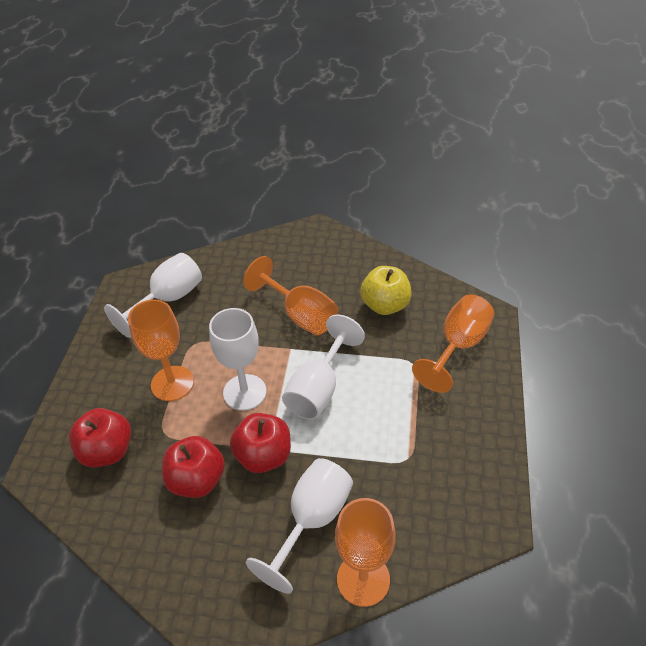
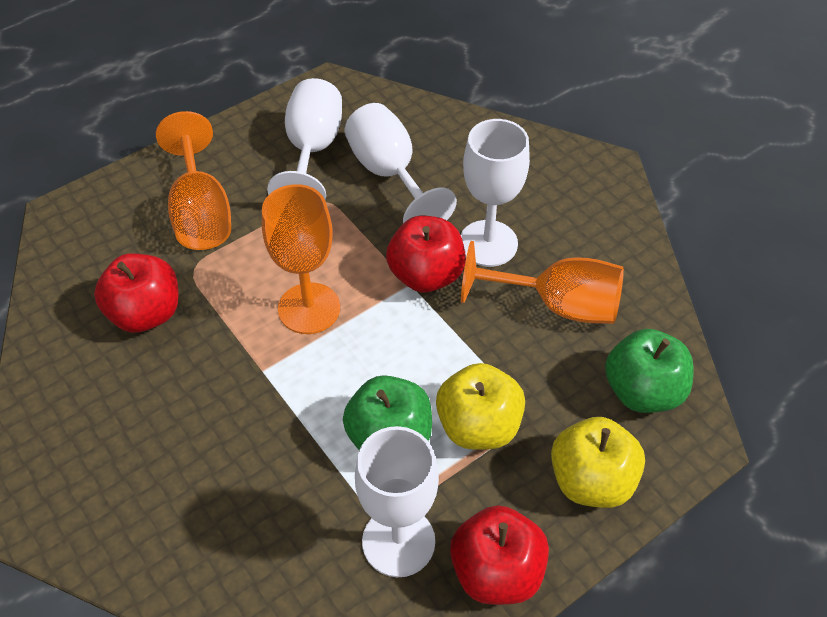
green apple: 0 -> 2
orange goblet: 4 -> 3
yellow apple: 1 -> 2

